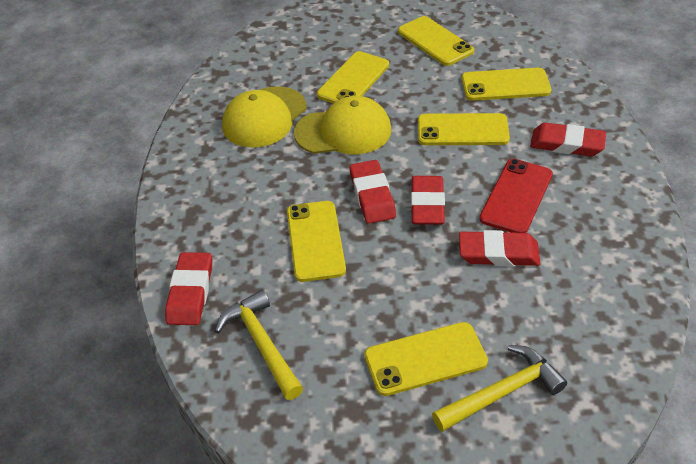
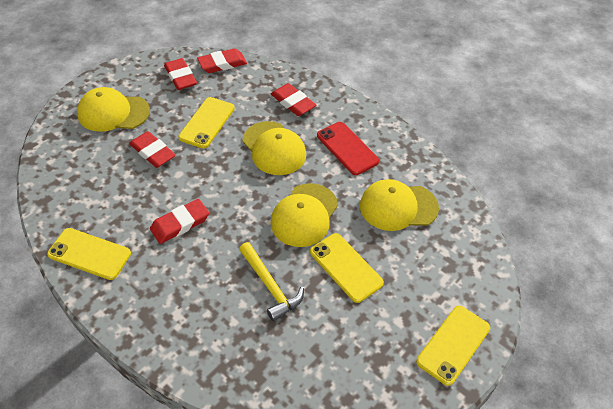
yellow cap: 2 -> 4
yellow hammer: 2 -> 1
yellow phone: 6 -> 4

